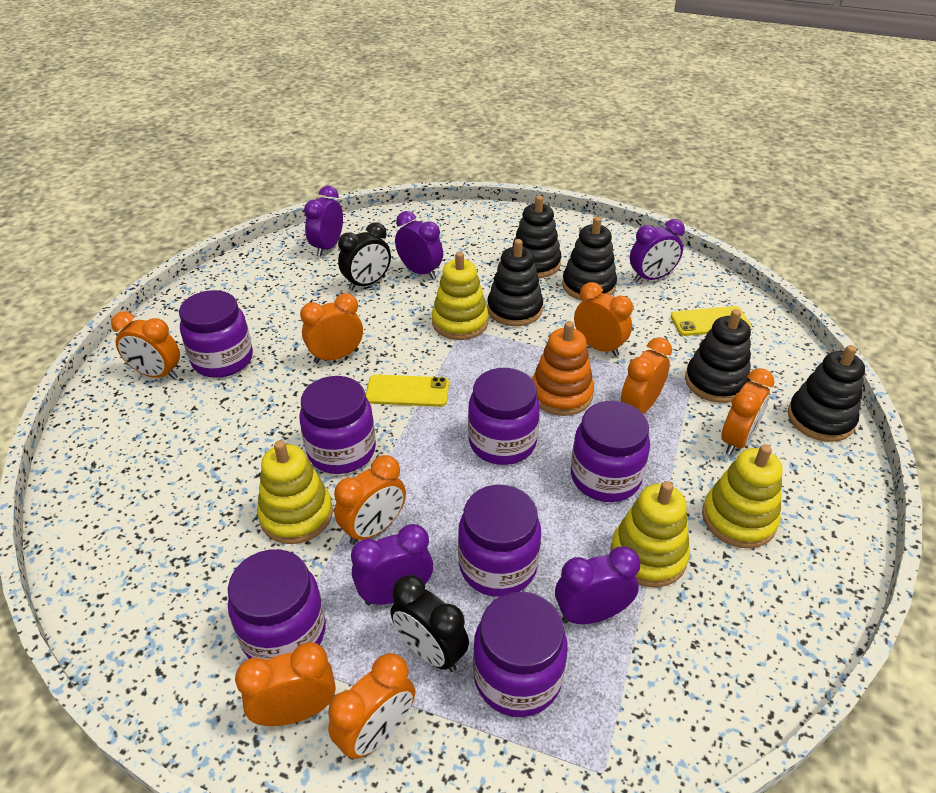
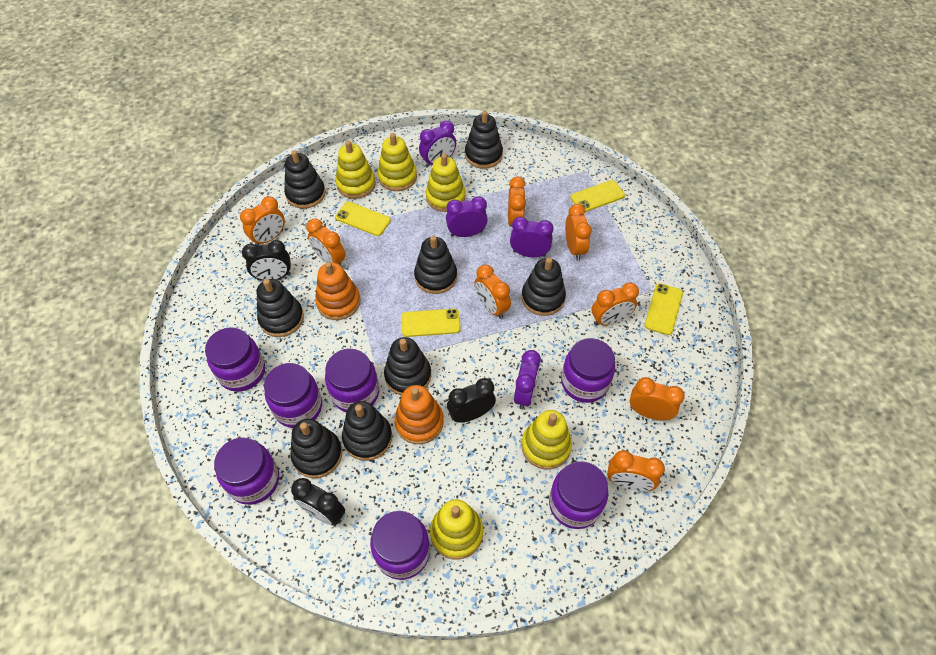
black clock: 2 -> 3
black stacking toy: 5 -> 8
orange stacking toy: 1 -> 2
purple clock: 5 -> 4
yellow phone: 2 -> 4
yellow stacking toy: 4 -> 5

